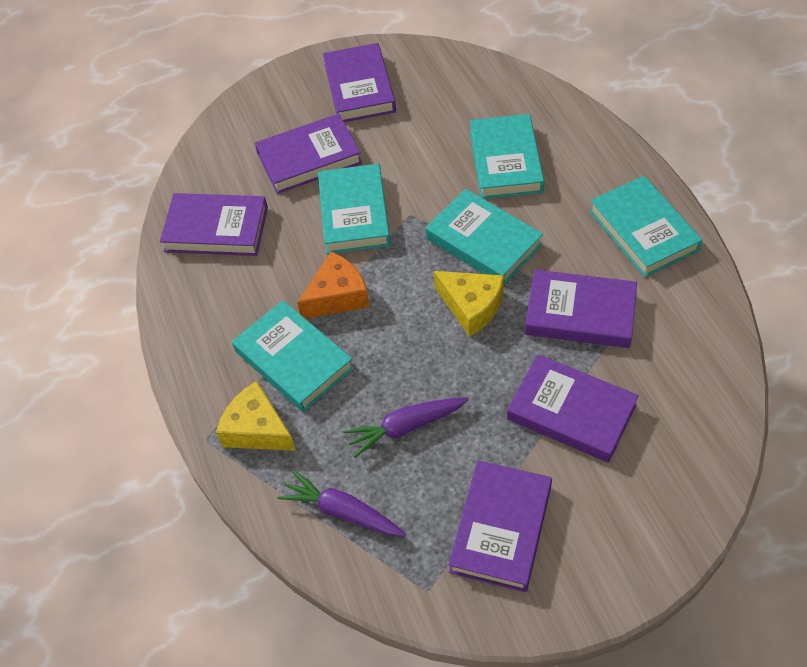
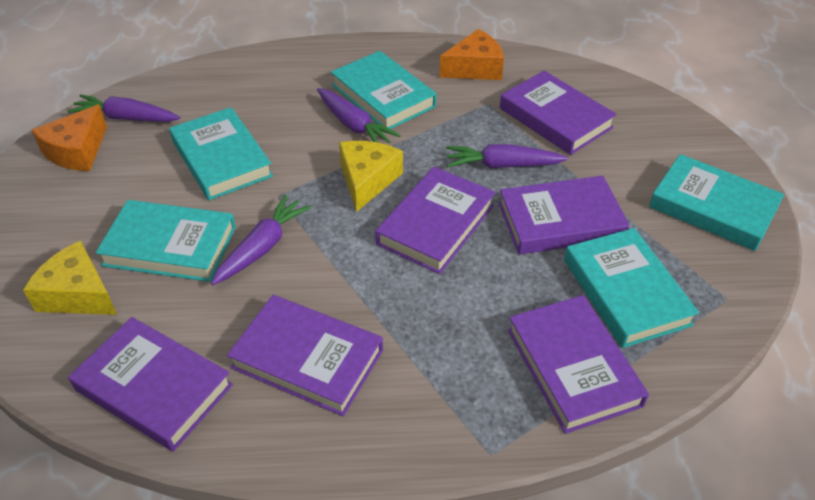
orange cheese: 1 -> 2
purple carrot: 2 -> 4

